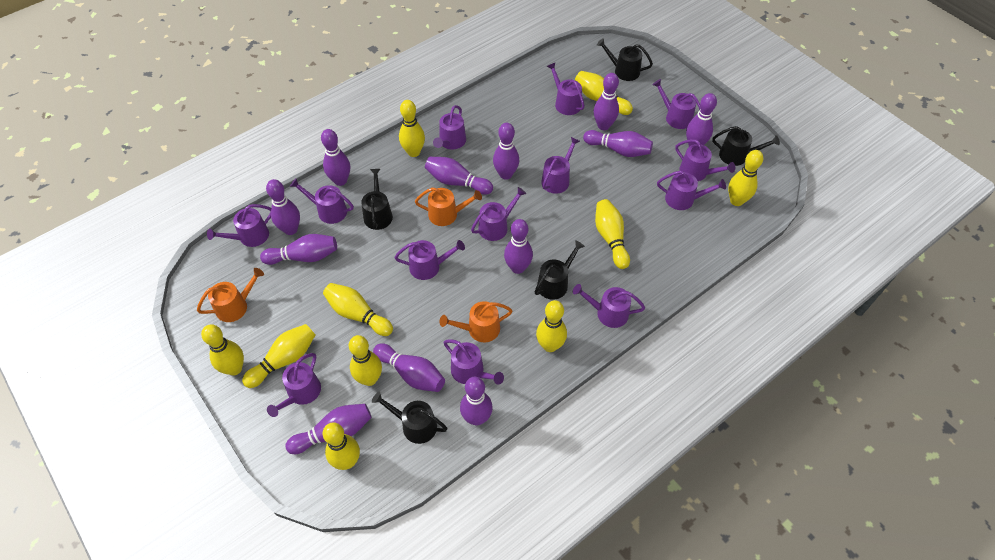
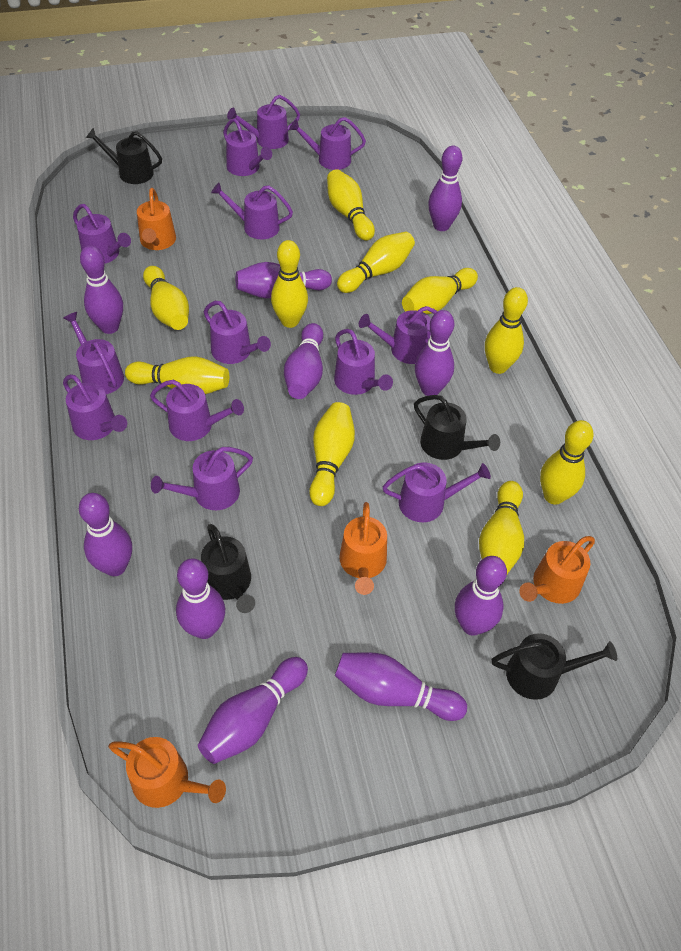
black watering can: 5 -> 4
orange watering can: 3 -> 4
purple bowling pin: 12 -> 10

